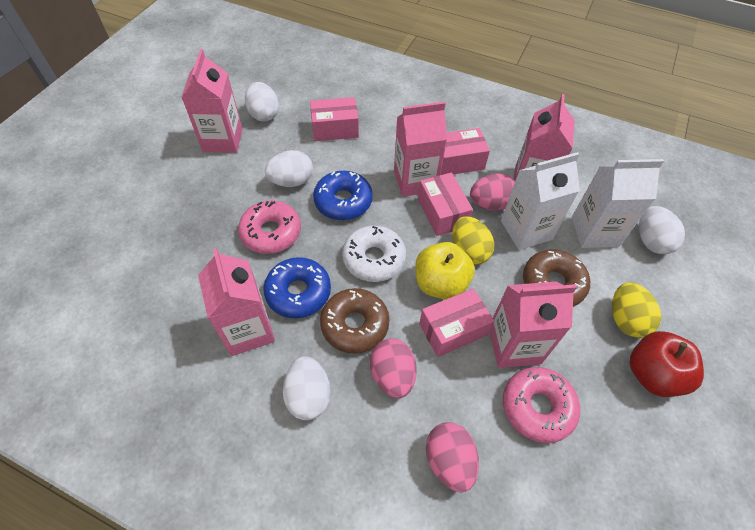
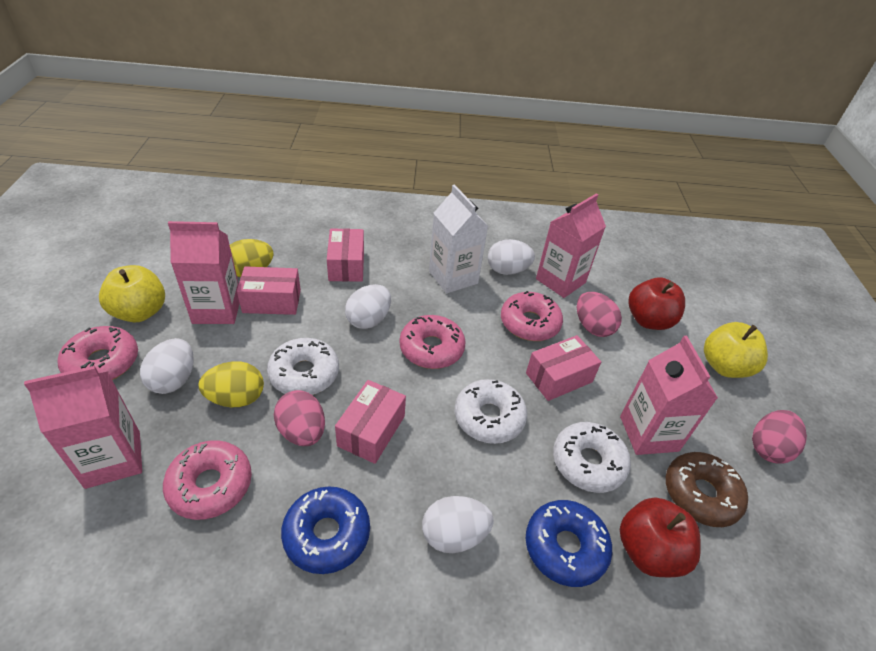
brown donut: 2 -> 1
pink carton: 5 -> 4
pink donut: 2 -> 4
red apple: 1 -> 2
white carton: 2 -> 1
white donut: 1 -> 3
yellow apple: 1 -> 2

